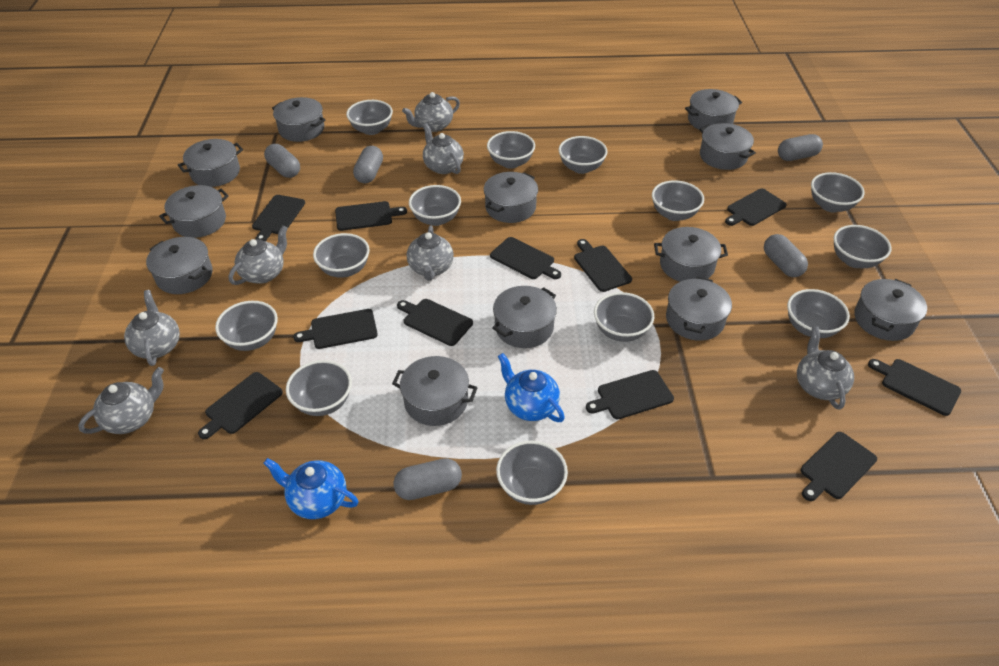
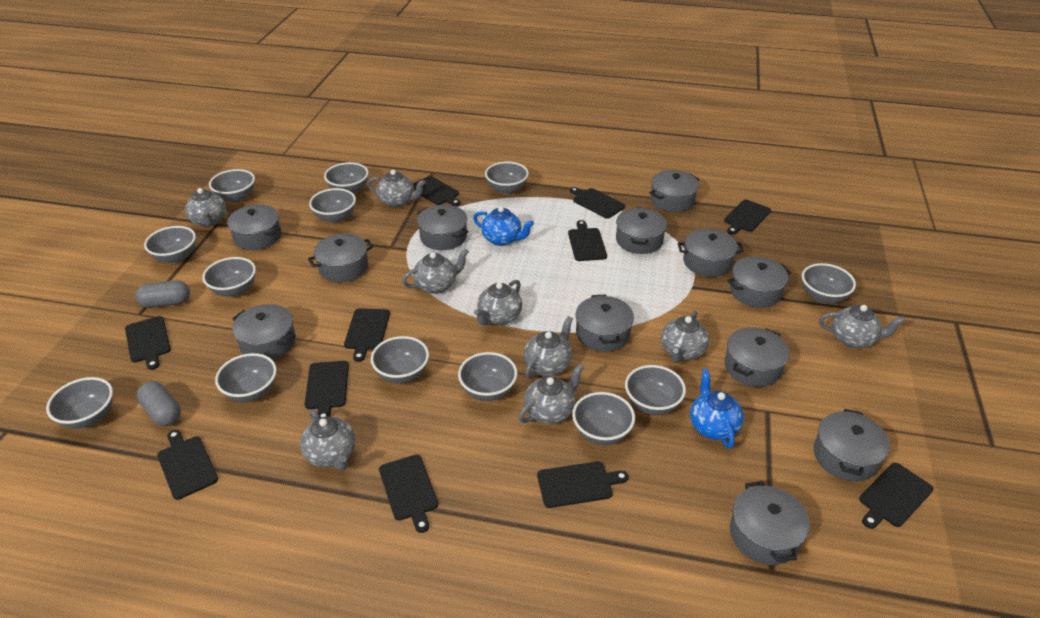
grey capsule: 5 -> 2
grey teapot: 7 -> 9

